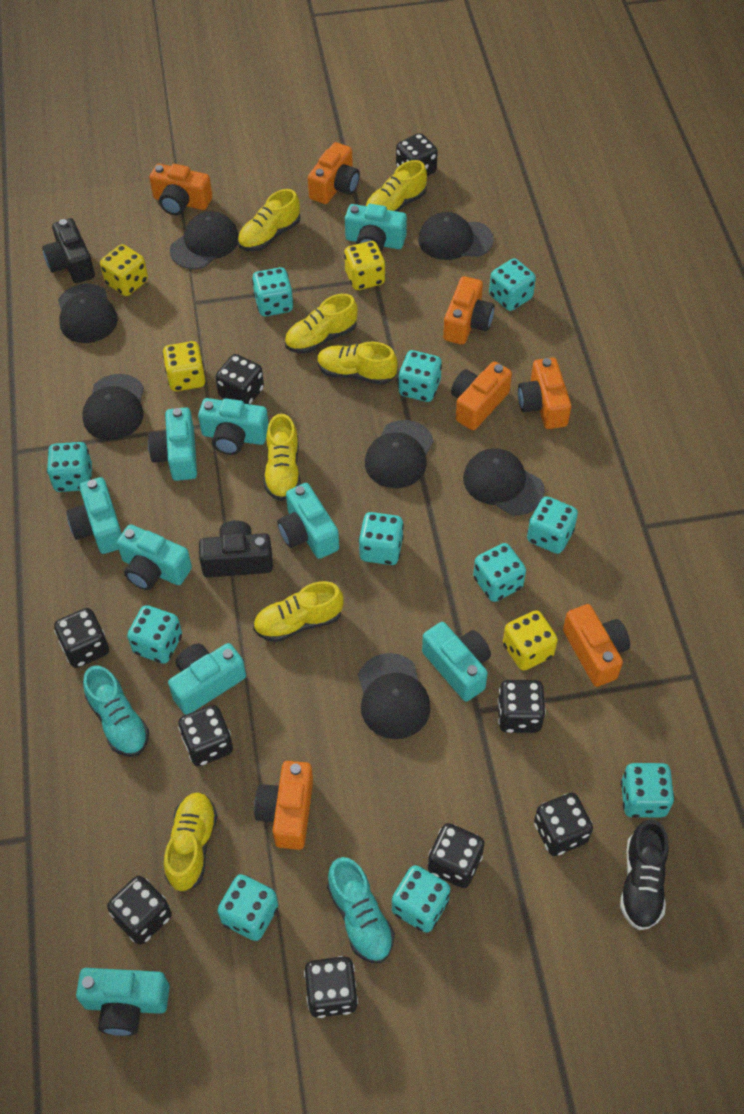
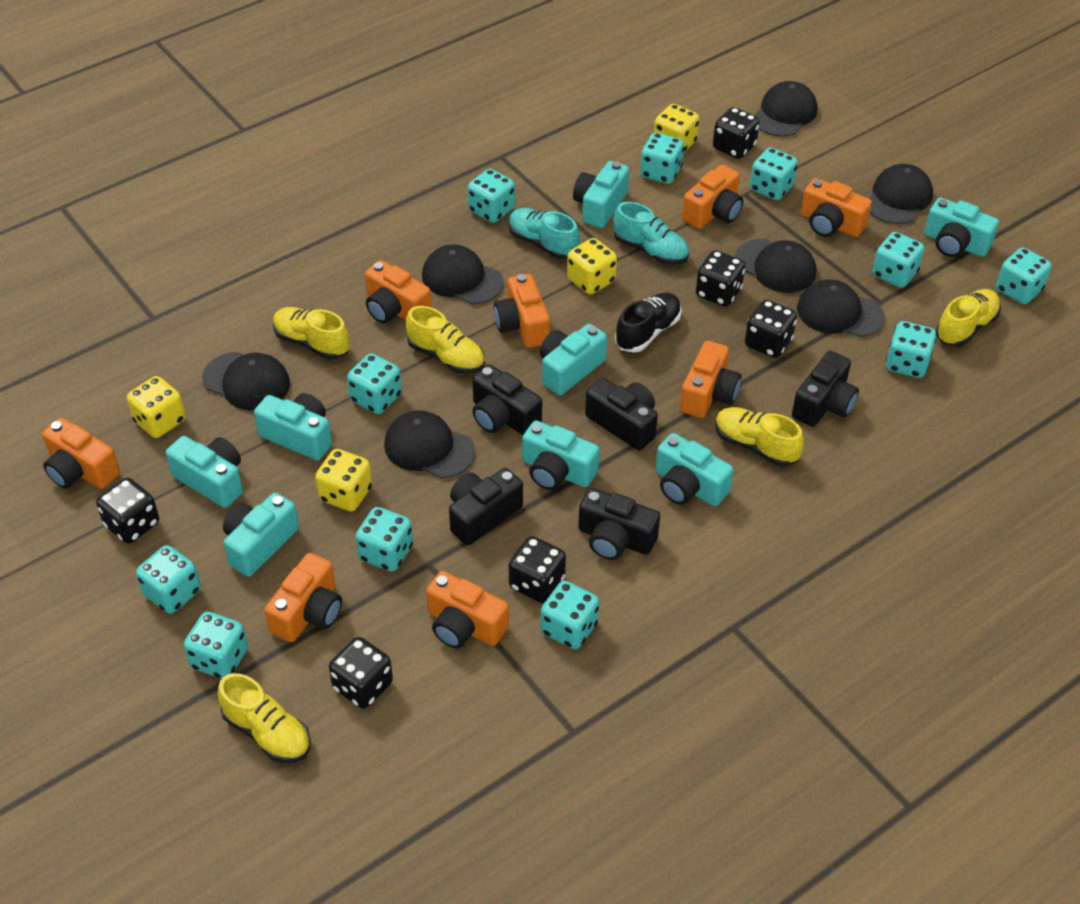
black camera: 2 -> 5
black dice: 9 -> 6
orange camera: 7 -> 8
turquoise camera: 9 -> 8
yellow shoe: 7 -> 5

